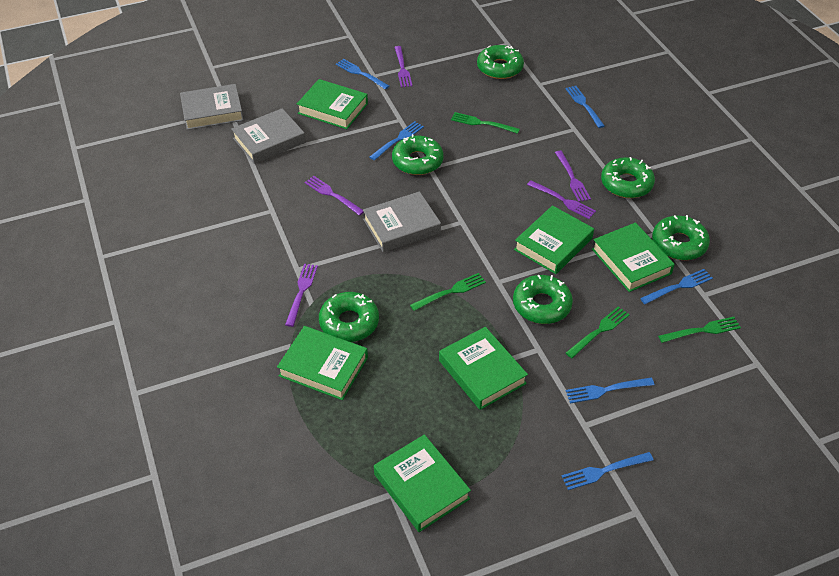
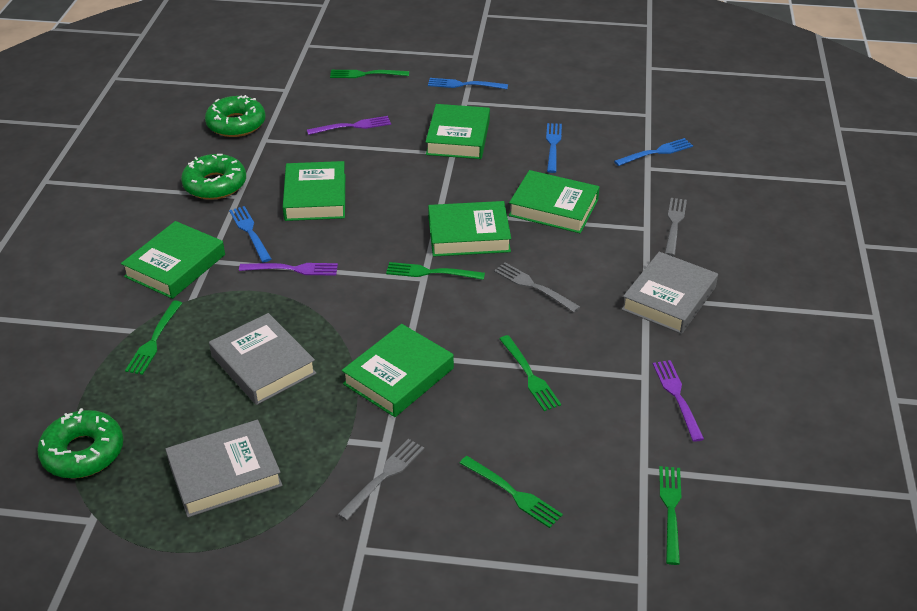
blue fork: 6 -> 4
green donut: 6 -> 3
green fork: 4 -> 6
grey fork: 0 -> 3
purple fork: 5 -> 3

